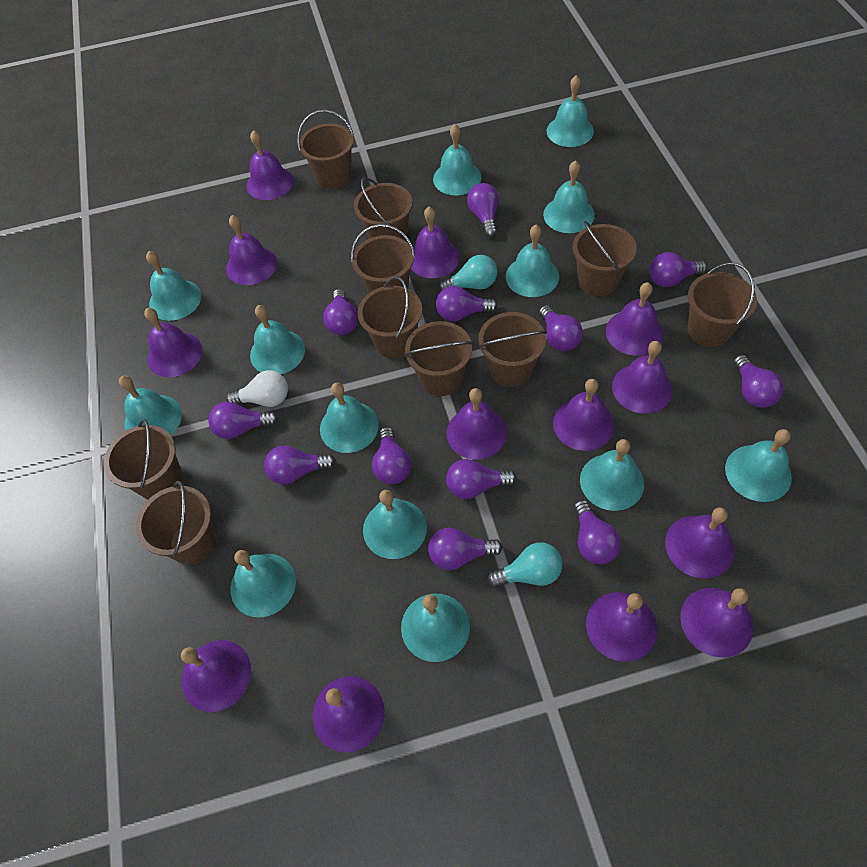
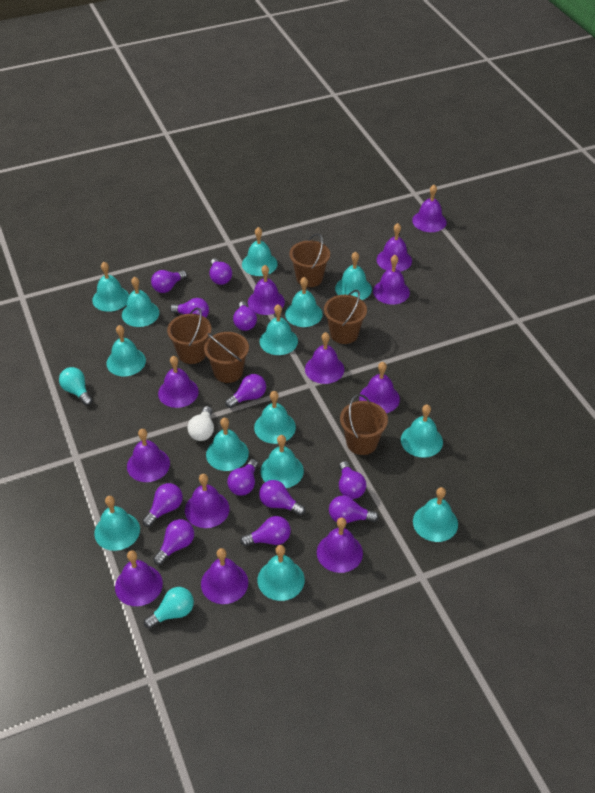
brown bucket: 10 -> 5
purple bell: 13 -> 12
turquoise bell: 13 -> 14

